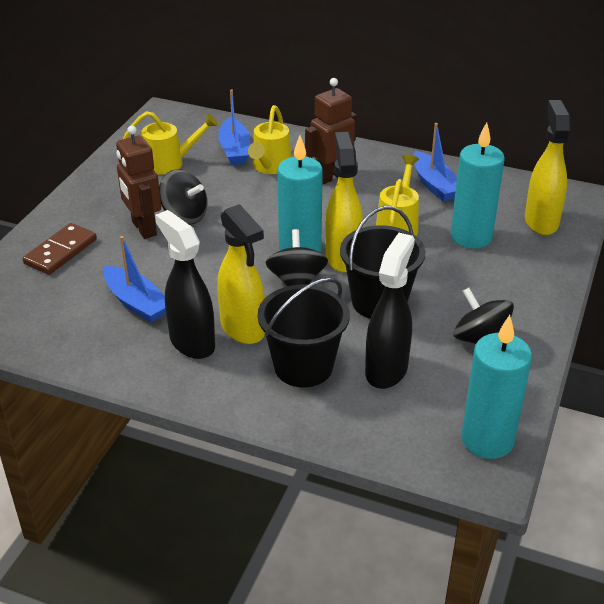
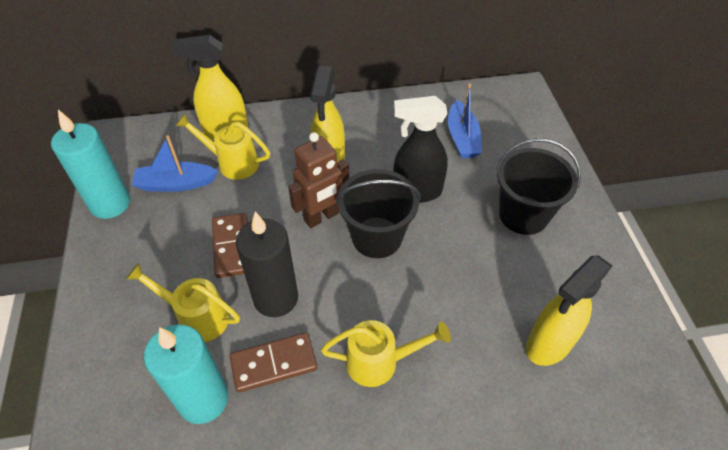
black candle: 0 -> 1
black spinning top: 3 -> 0
black spray bottle: 2 -> 1
blue boat: 3 -> 2
brown domino: 1 -> 2
brown robot: 2 -> 1
turquoise candle: 3 -> 2

